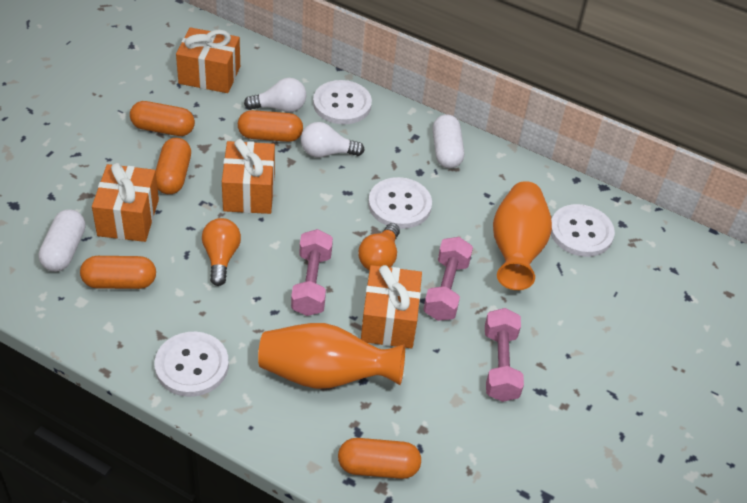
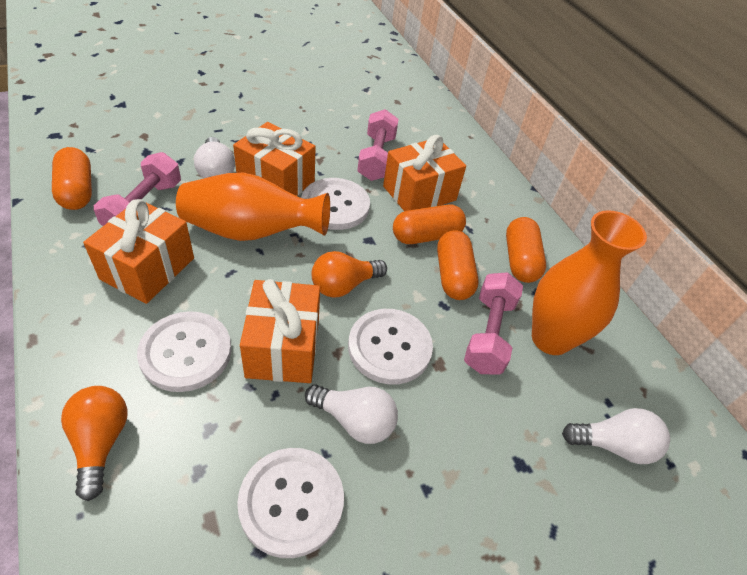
orange capsule: 5 -> 4
white capsule: 2 -> 0
white light bulb: 2 -> 3

